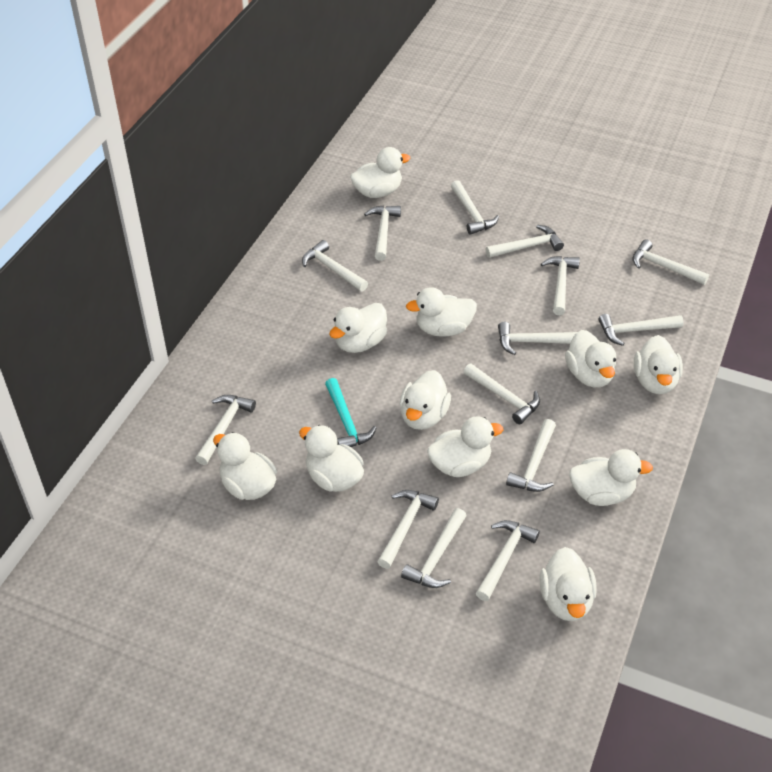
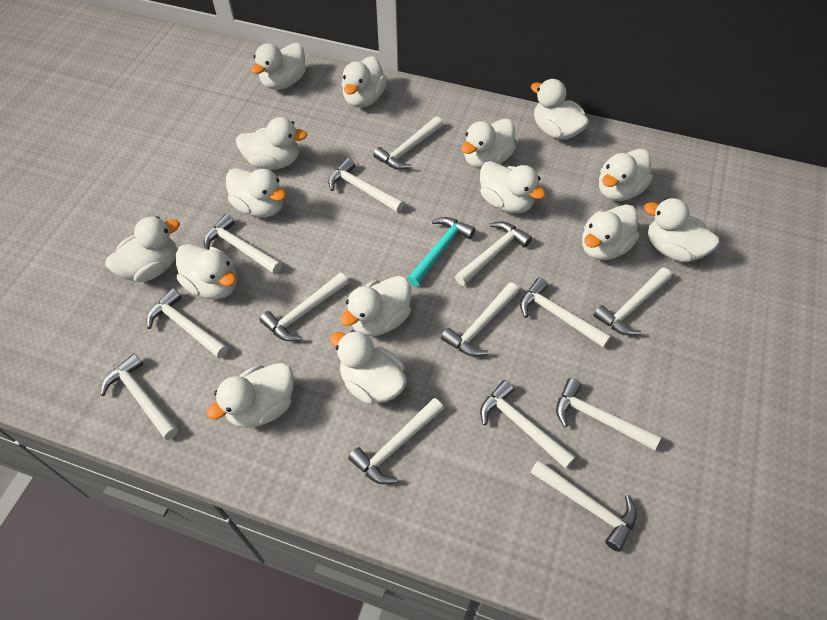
white duck: 11 -> 15

